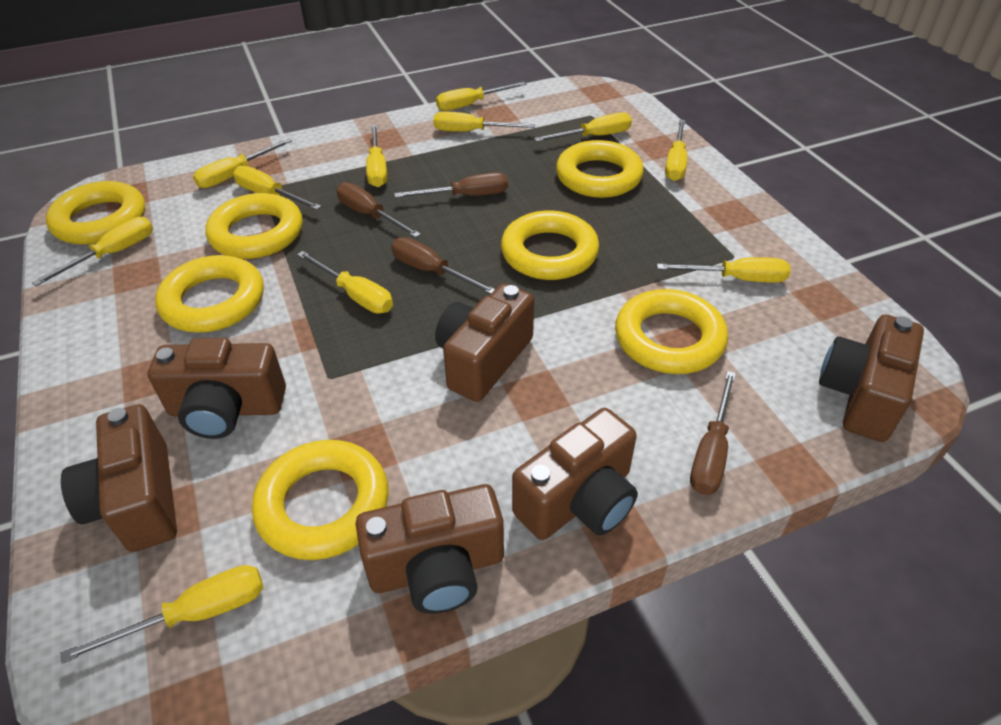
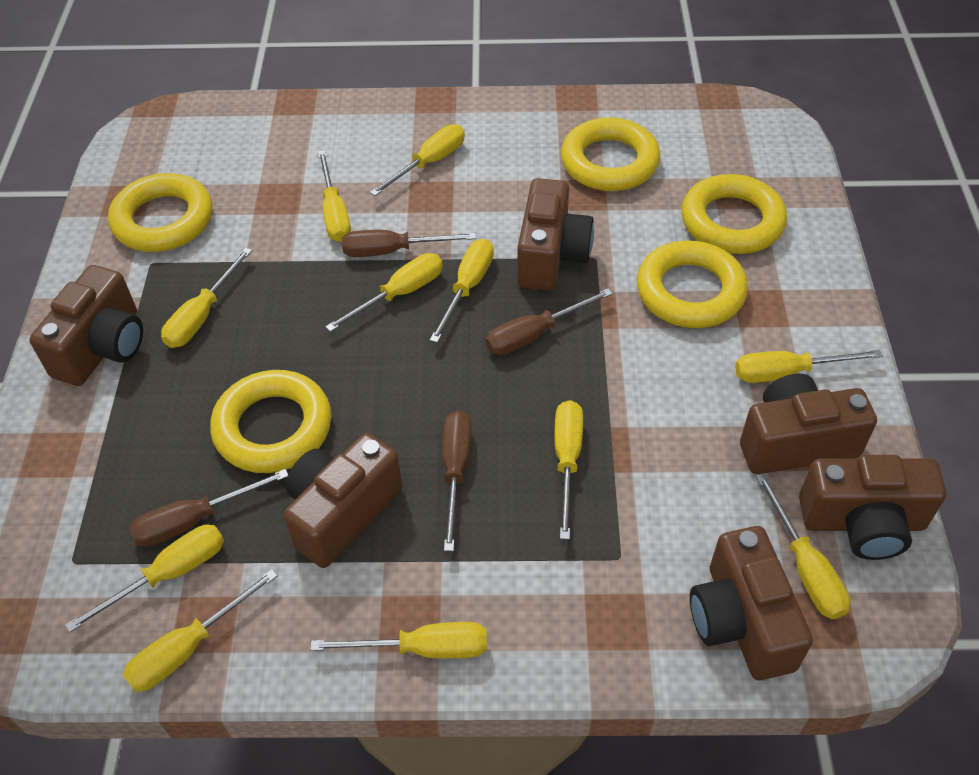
yellow ring: 7 -> 5

